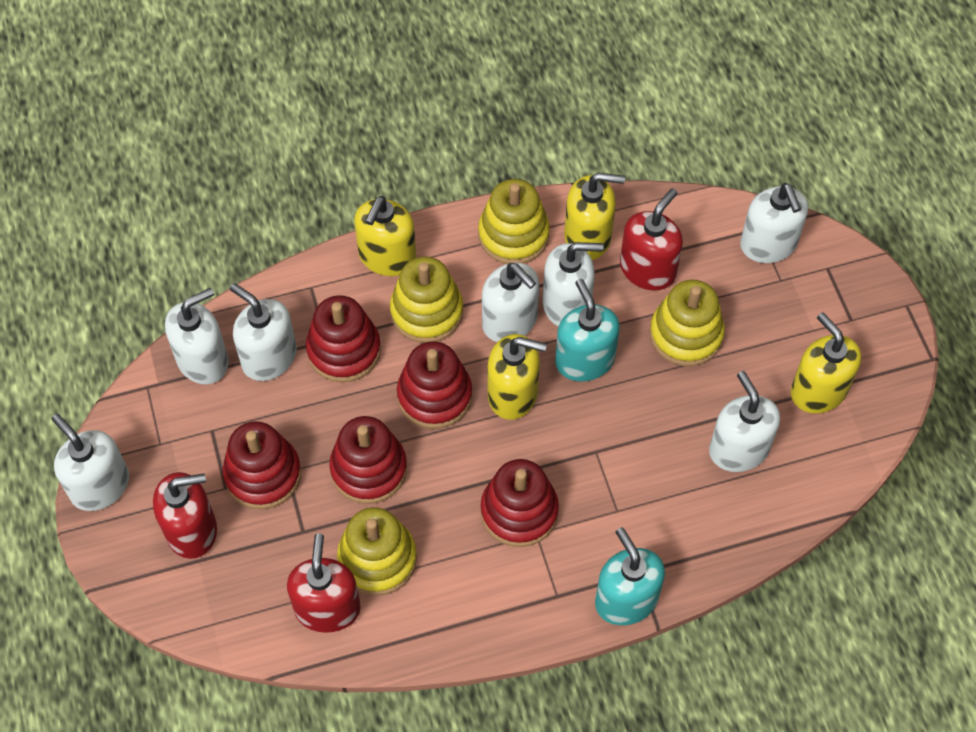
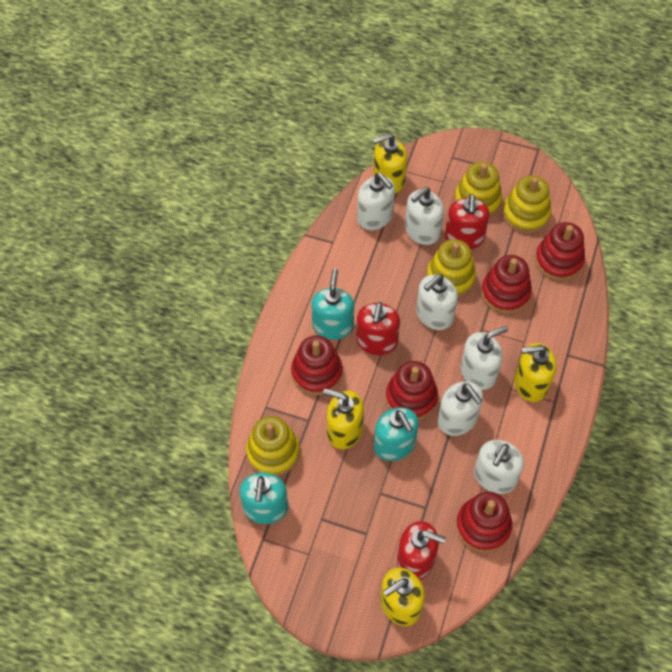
turquoise soap dispenser: 2 -> 3
white soap dispenser: 7 -> 6

